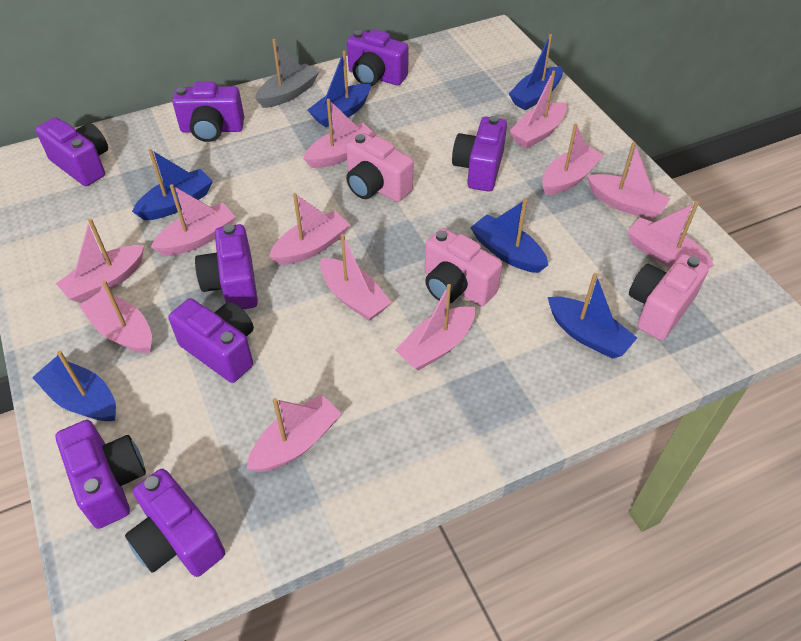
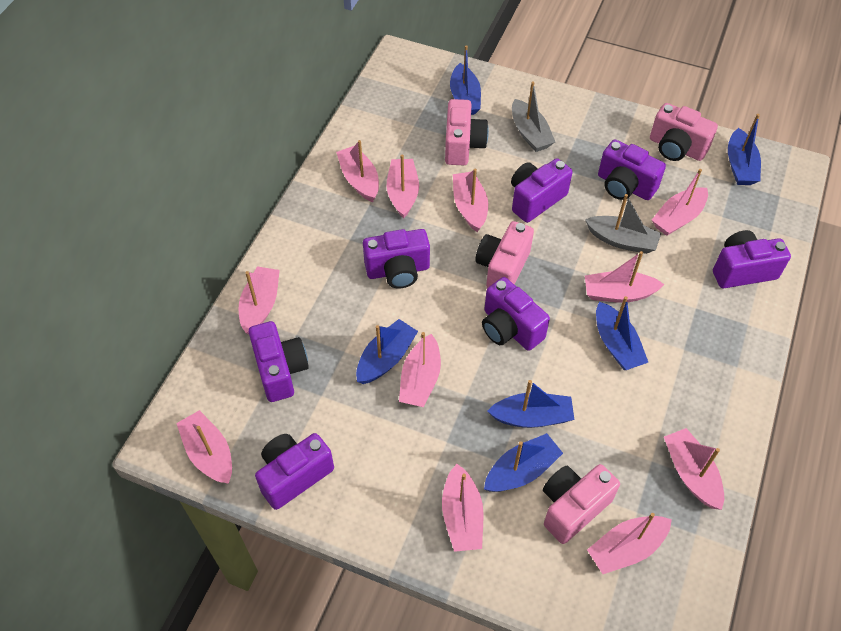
grey boat: 1 -> 2
pink boat: 12 -> 11
pink camera: 3 -> 4
purple camera: 8 -> 7

